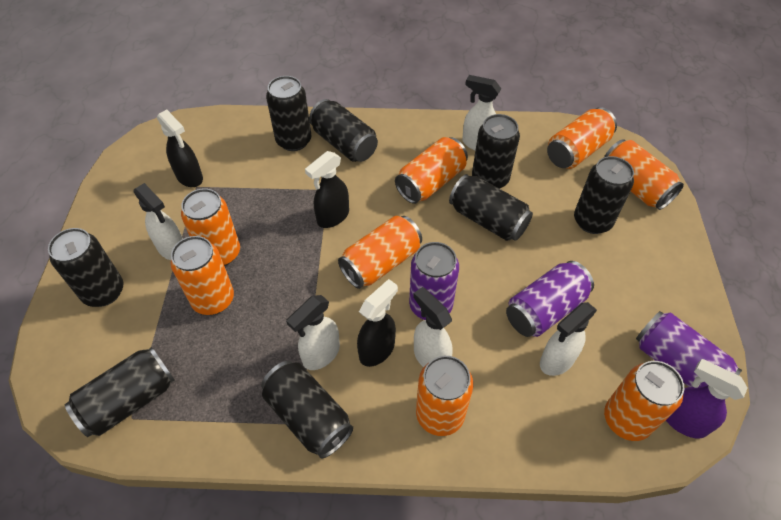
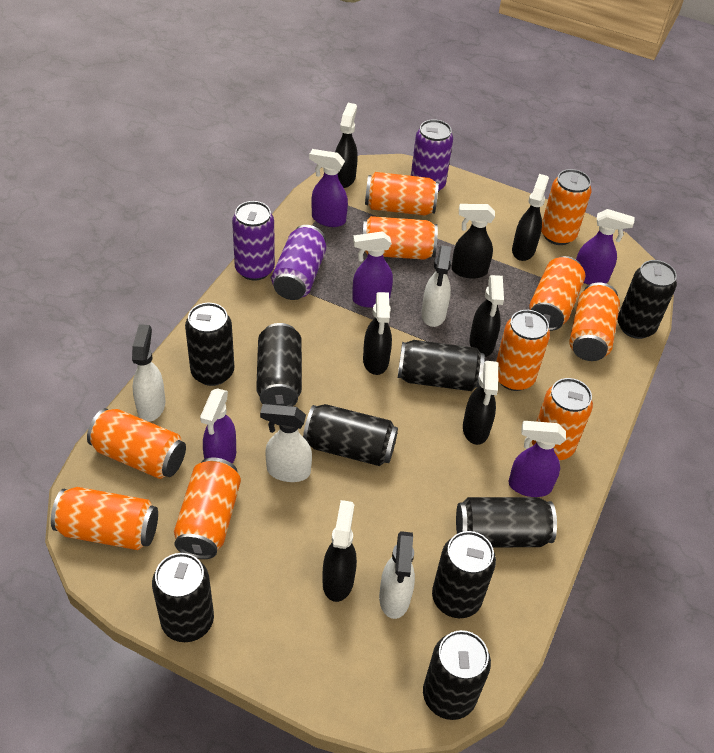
black can: 8 -> 9
black spray bottle: 3 -> 7
orange can: 8 -> 10
purple spray bottle: 1 -> 5
white spray bottle: 5 -> 4

